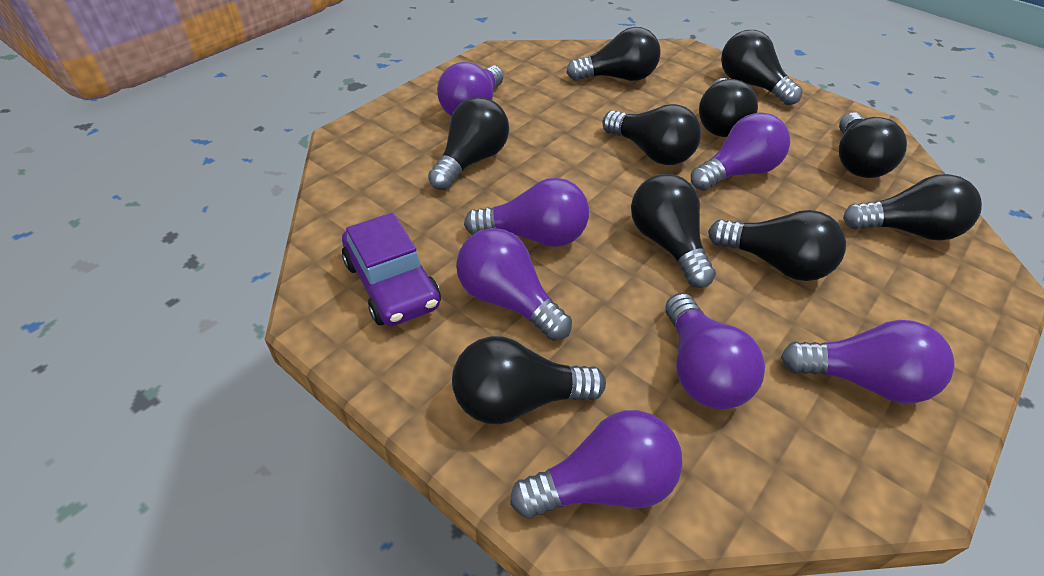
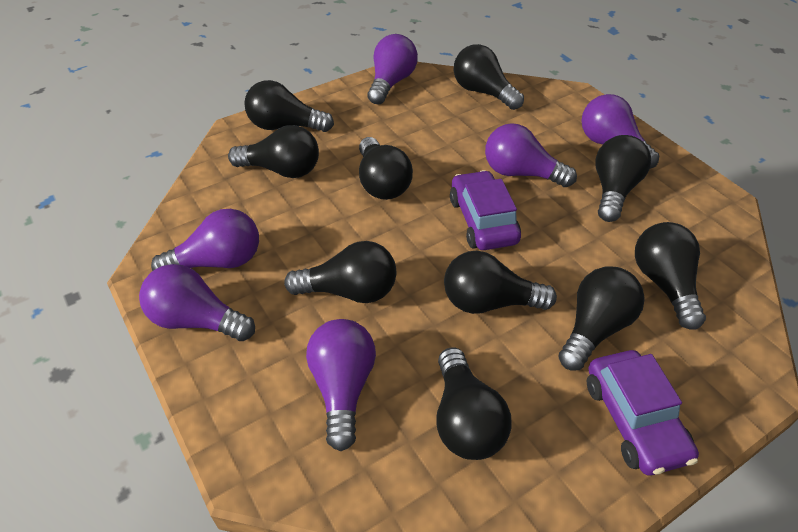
purple car: 1 -> 2
purple light bulb: 7 -> 6

